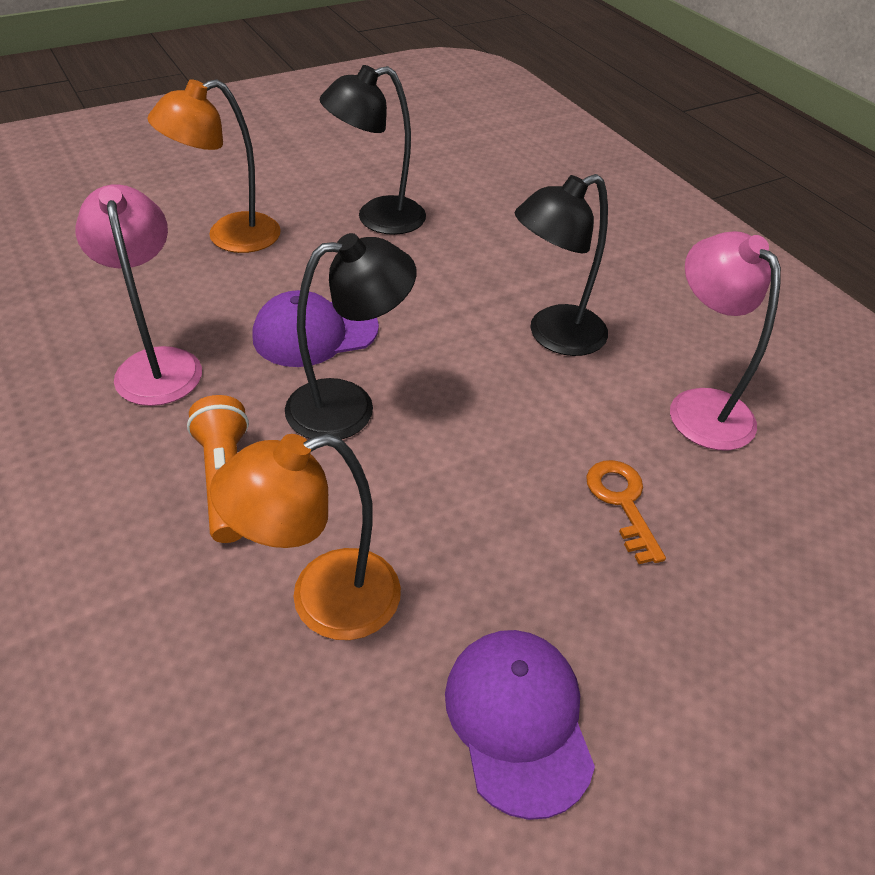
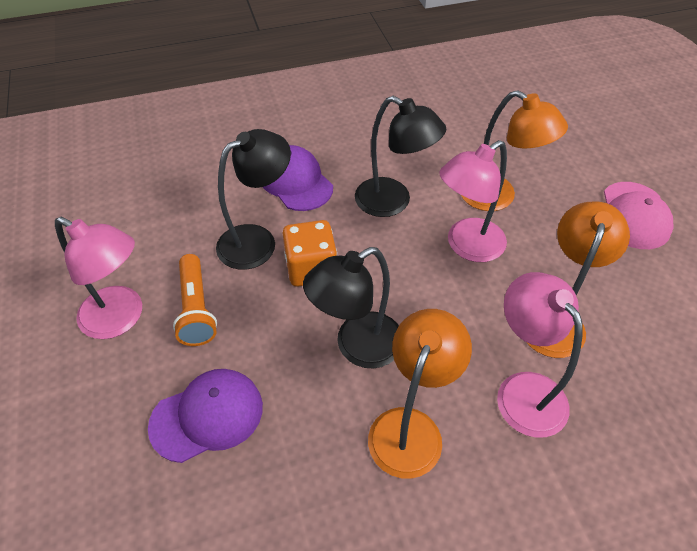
orange dice: 0 -> 1
orange key: 1 -> 0
orange lamp: 2 -> 3
pink cap: 0 -> 1
pink lamp: 2 -> 3

